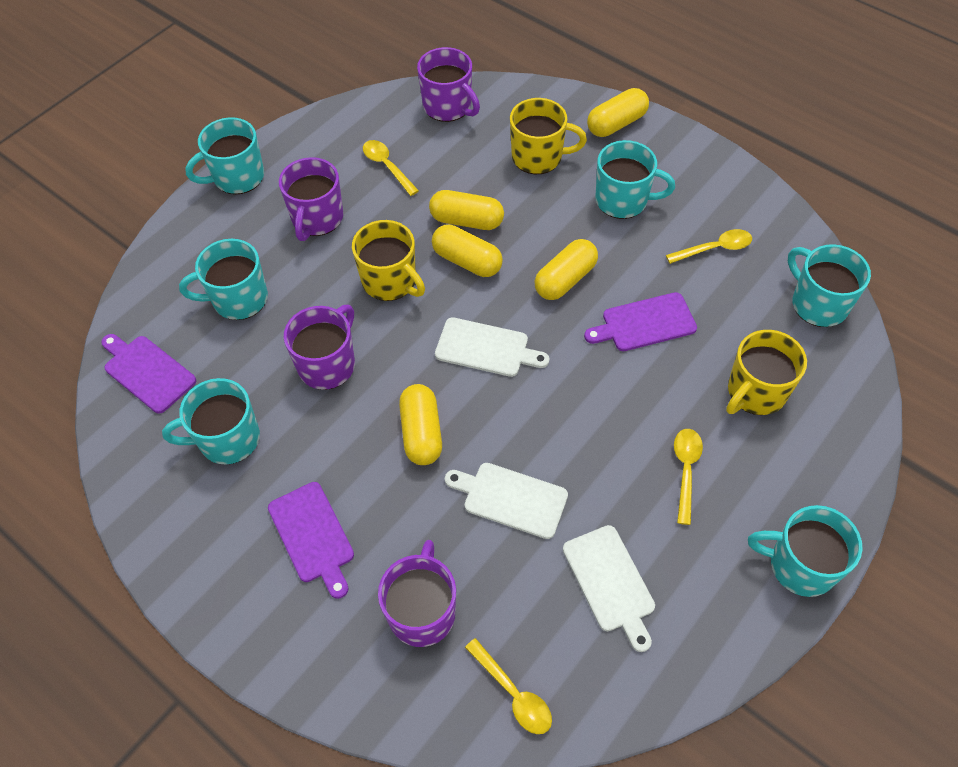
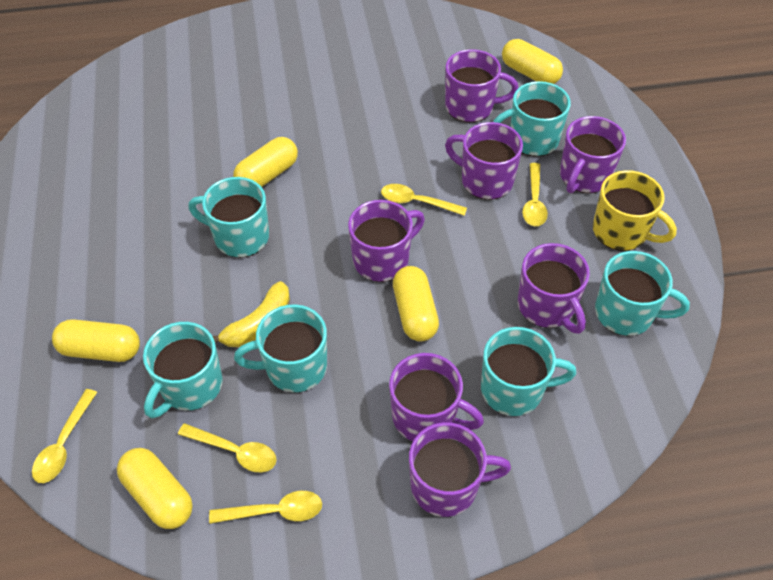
purple cutting board: 3 -> 0
purple mug: 4 -> 7
white cutting board: 3 -> 0
yellow banana: 0 -> 1
yellow mug: 3 -> 1
yellow spoon: 4 -> 5

